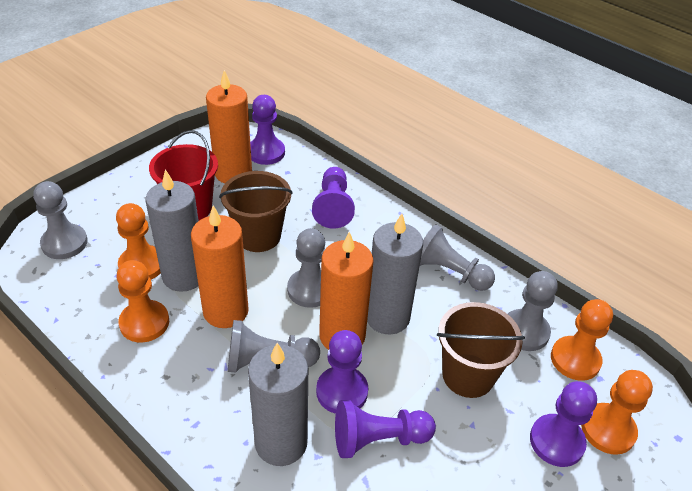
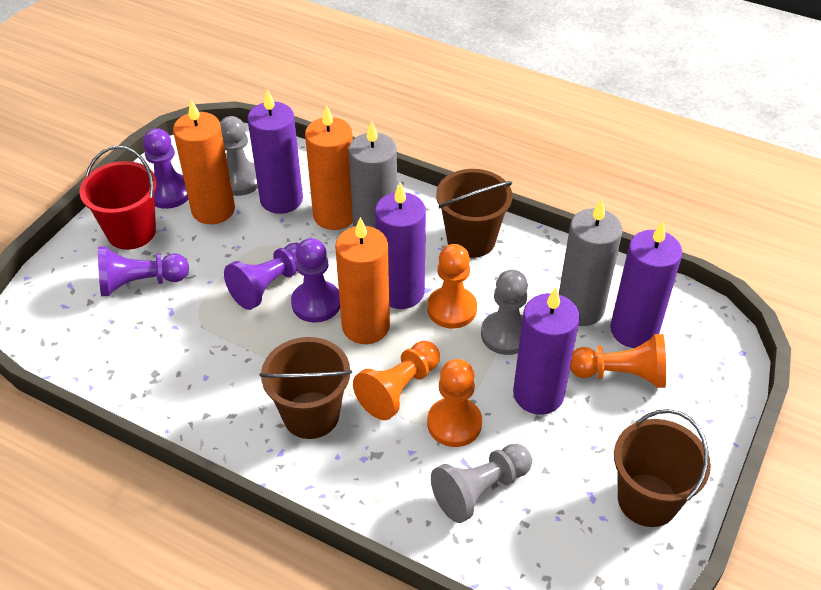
brown bucket: 2 -> 3
grey candle: 3 -> 2
grey pawn: 5 -> 3
purple candle: 0 -> 4
purple pawn: 5 -> 4

